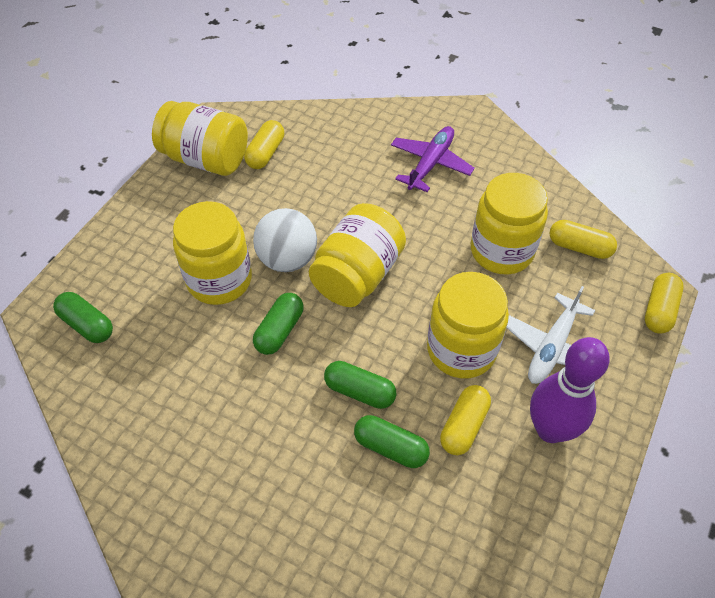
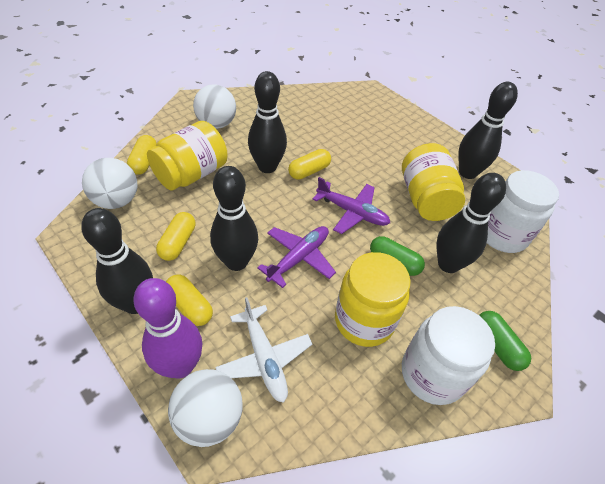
black bowling pin: 0 -> 5
green capsule: 4 -> 2
purple plane: 1 -> 2
white ball: 1 -> 3
white jar: 0 -> 2
yellow jar: 5 -> 3

